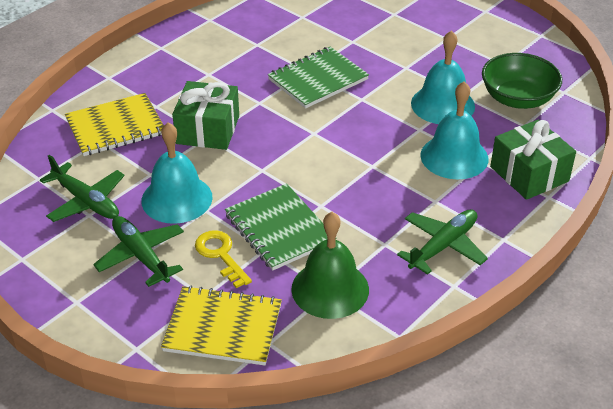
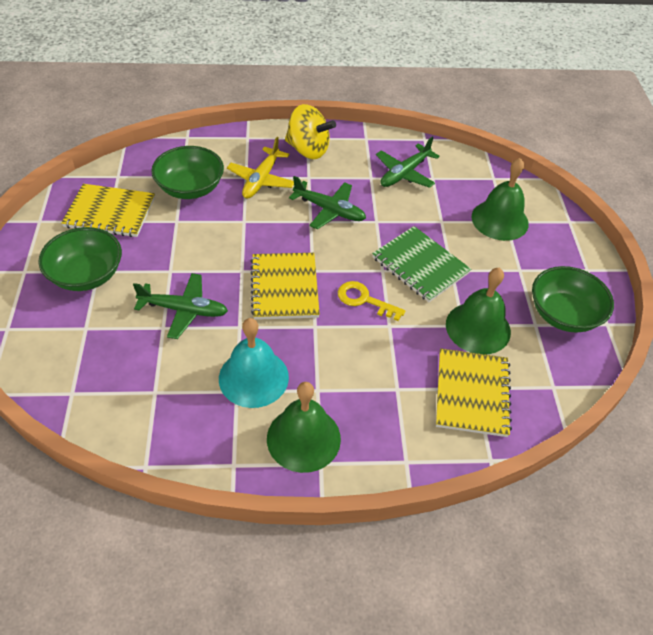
green bell: 1 -> 3
green bowl: 1 -> 3
green gift: 2 -> 0
green notebook: 2 -> 1
turquoise bell: 3 -> 1
yellow notebook: 2 -> 3
yellow plane: 0 -> 1
yellow spinning top: 0 -> 1

